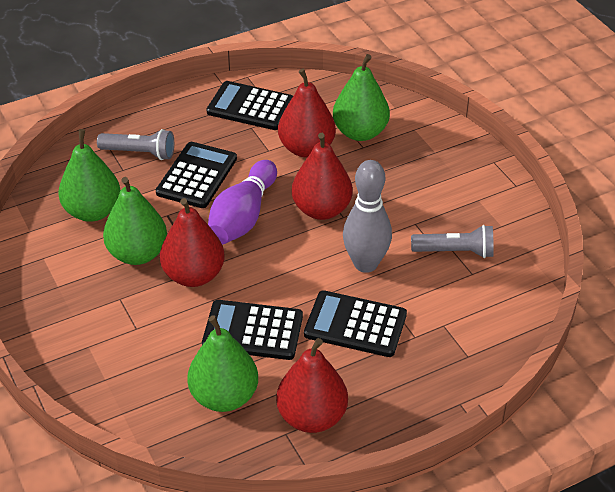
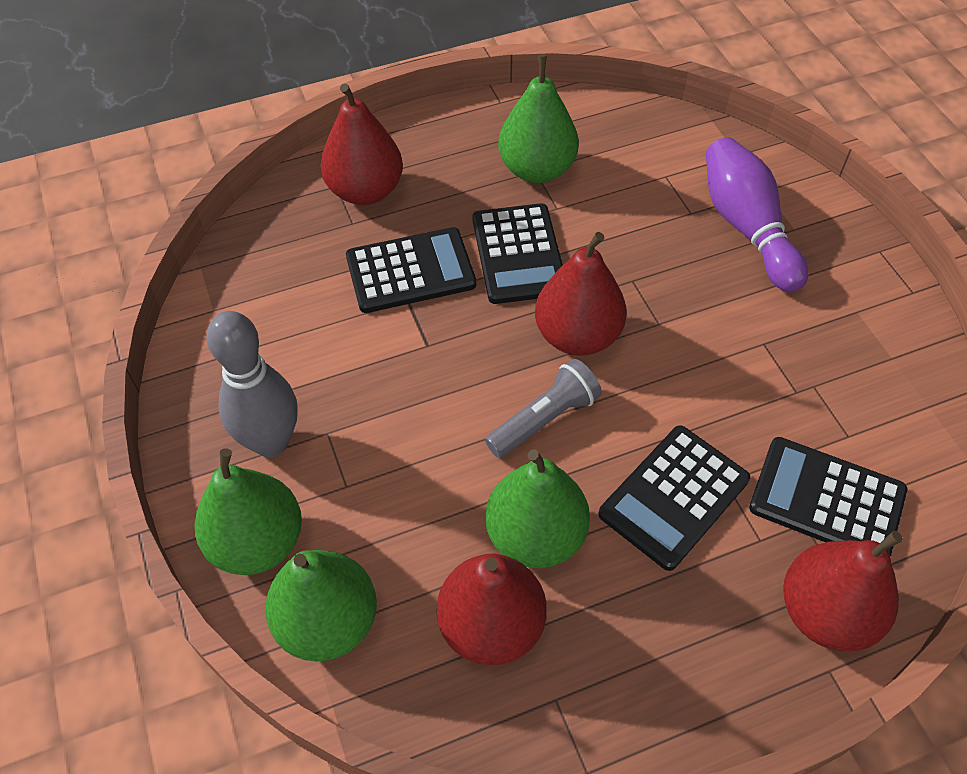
grey flashlight: 2 -> 1

